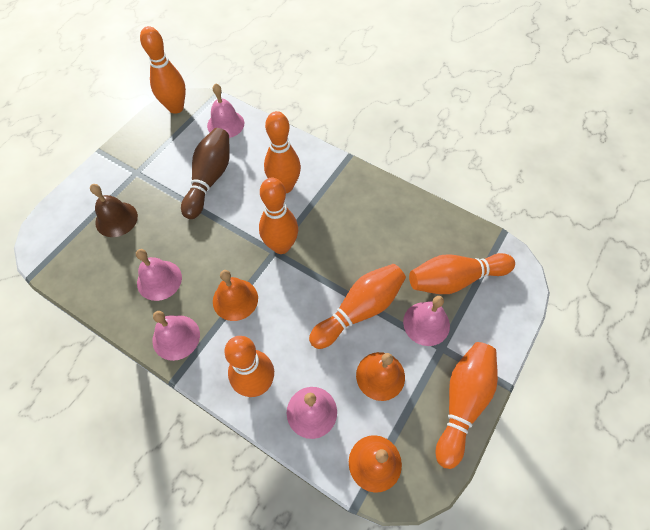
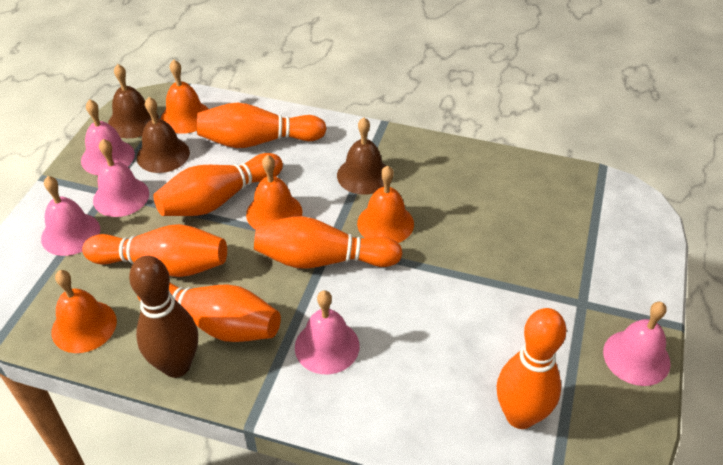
brown bell: 1 -> 3
orange bell: 3 -> 4
orange bowling pin: 7 -> 6

